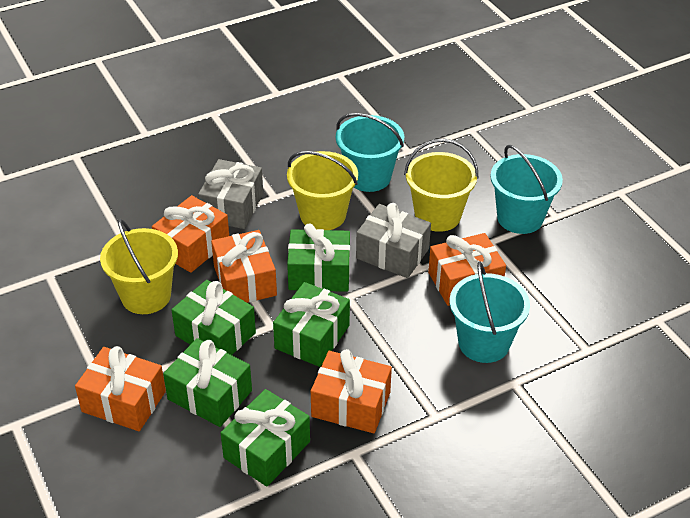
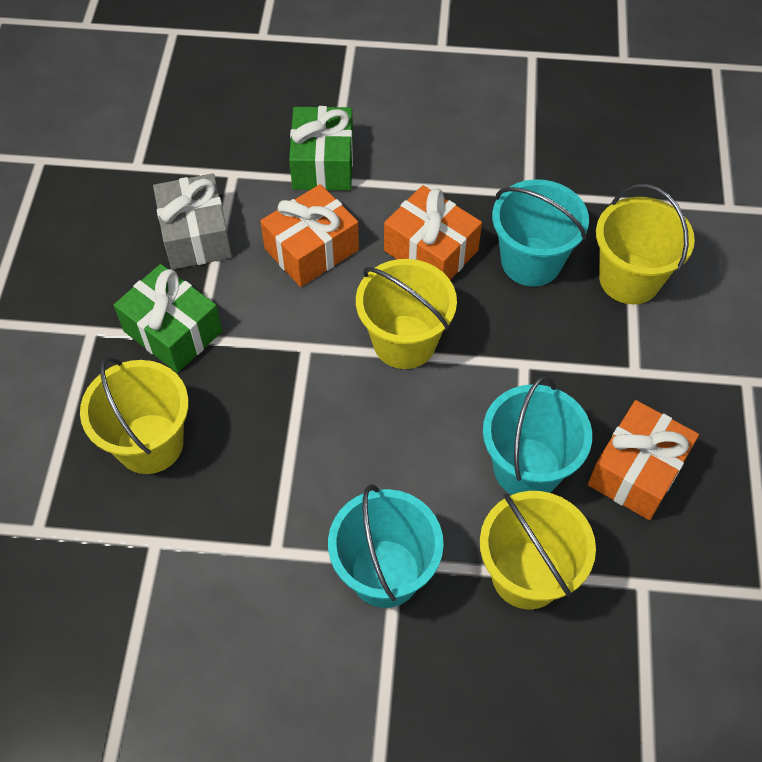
green gift: 5 -> 2
grey gift: 2 -> 1
orange gift: 5 -> 3
yellow bucket: 3 -> 4

